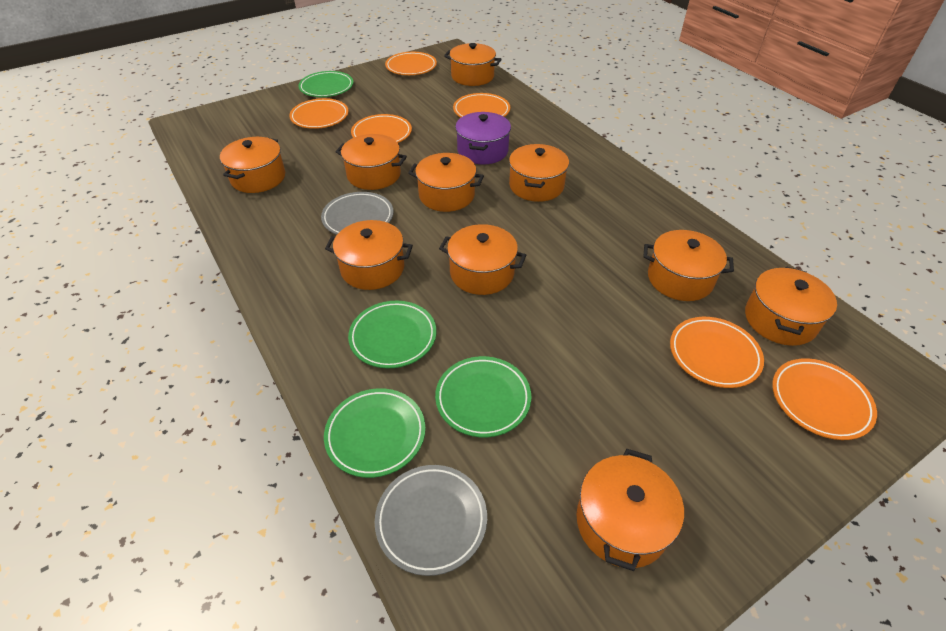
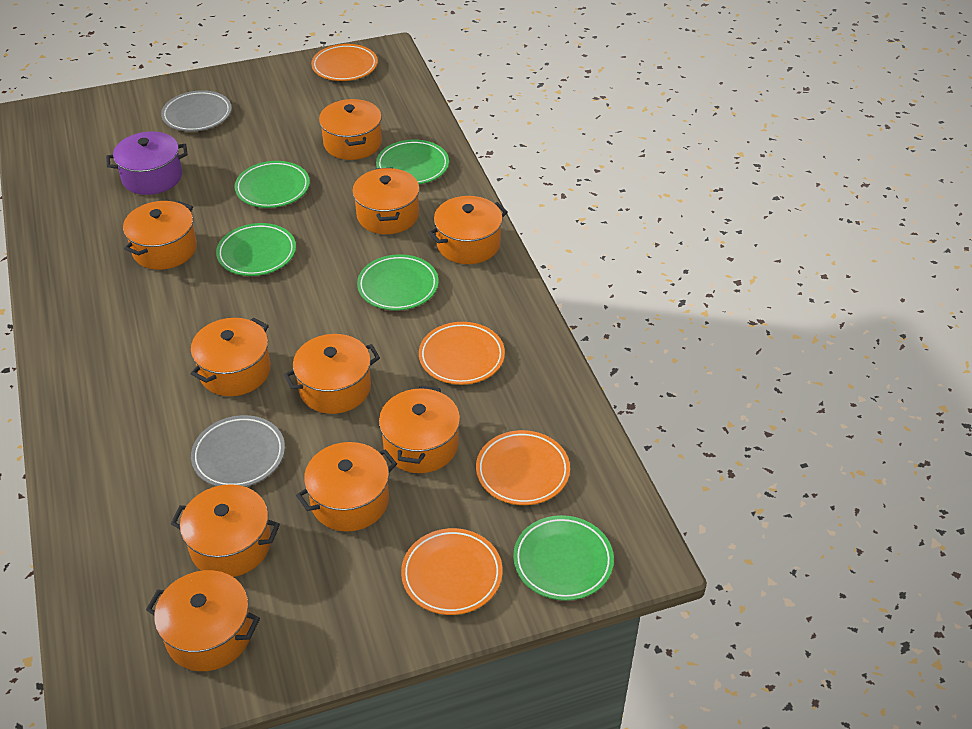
green plate: 4 -> 5
orange plate: 6 -> 4

